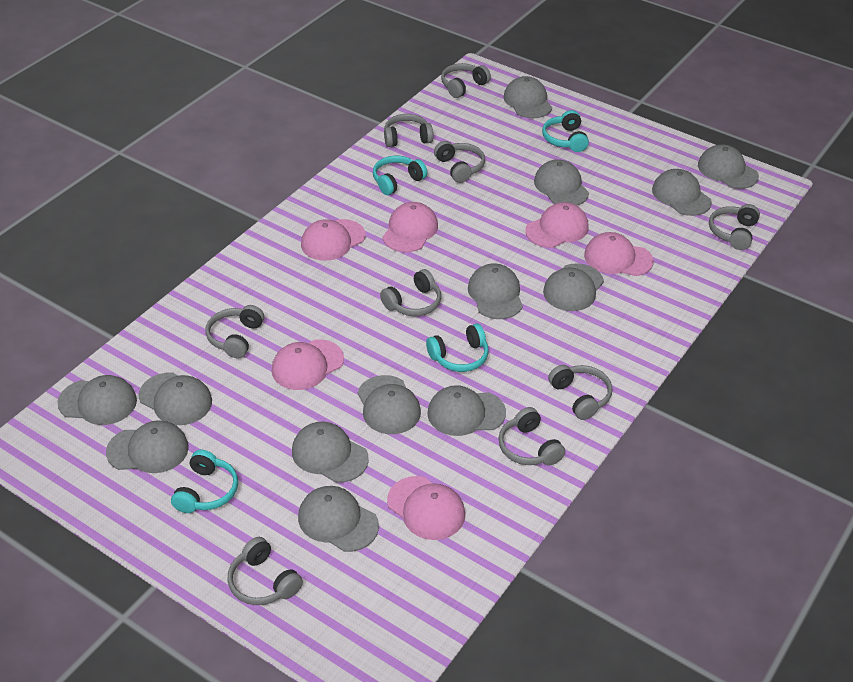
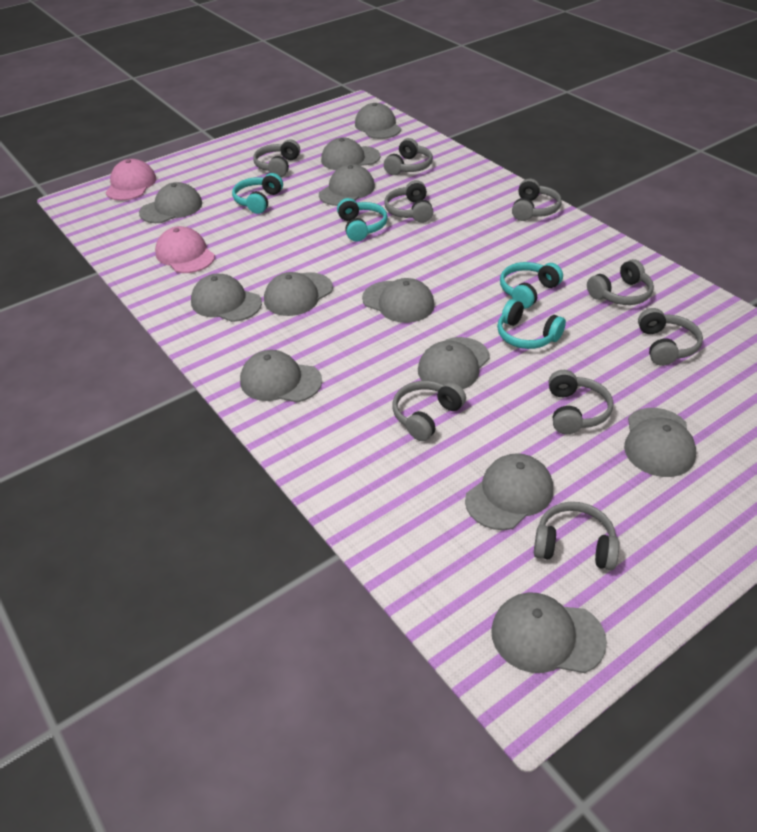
grey cap: 13 -> 12
pink cap: 6 -> 2

